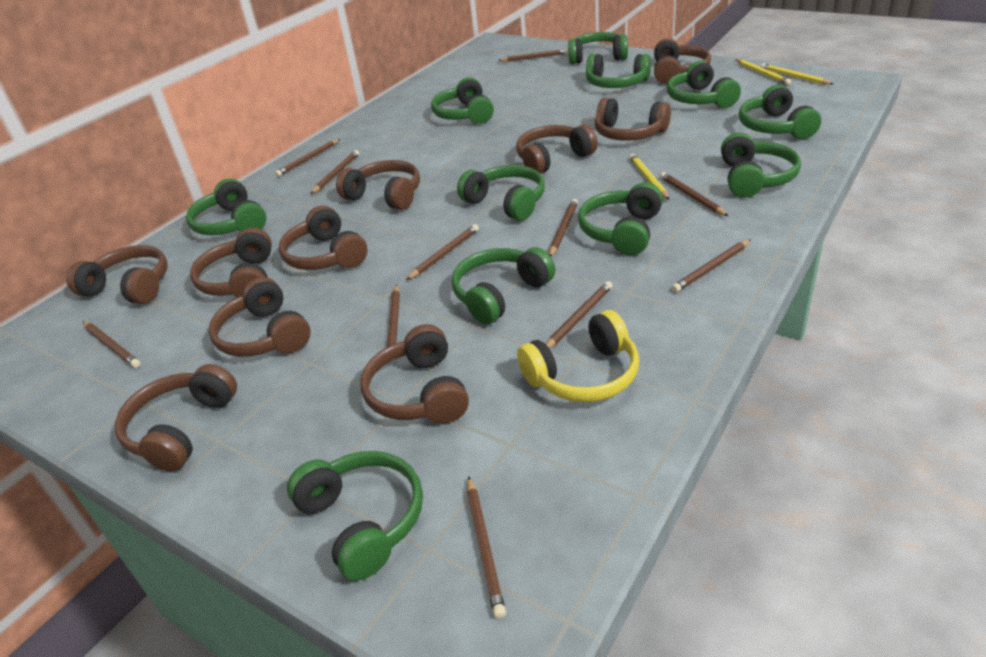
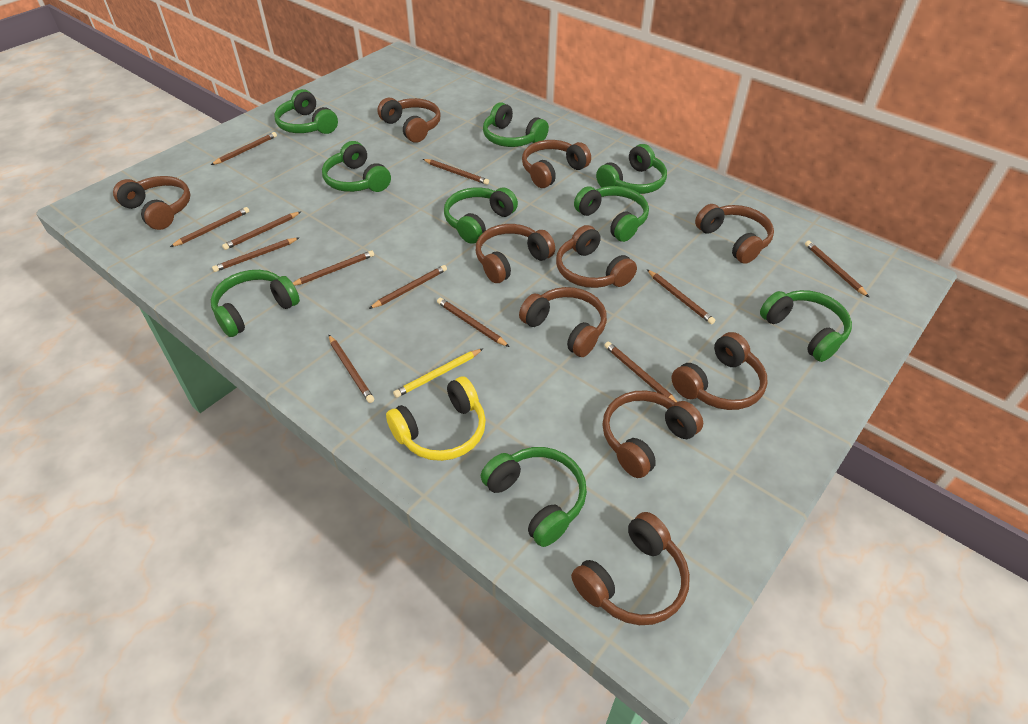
brown pencil: 11 -> 12
green headphones: 11 -> 9
yellow pencil: 3 -> 1

